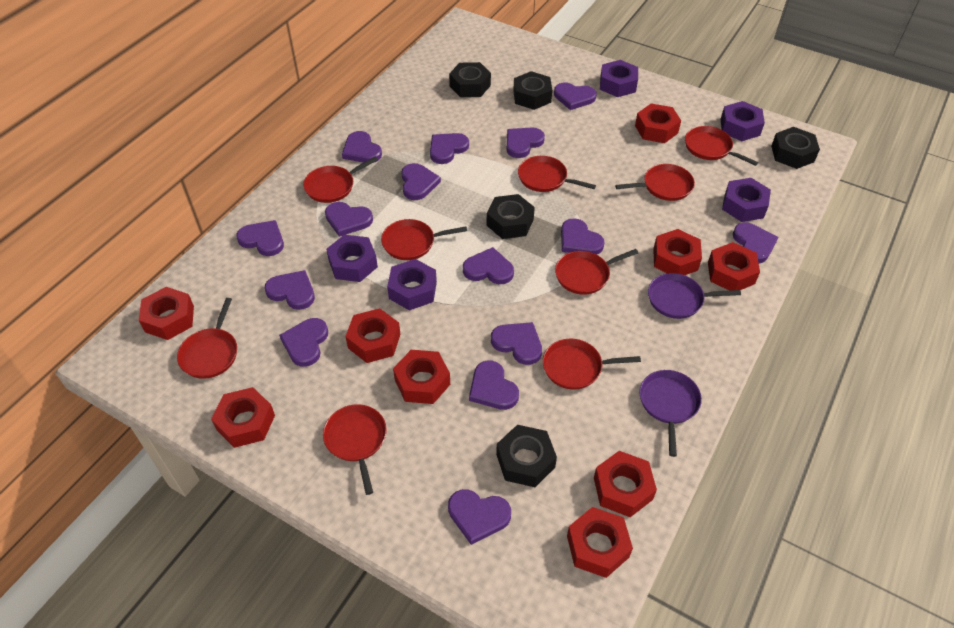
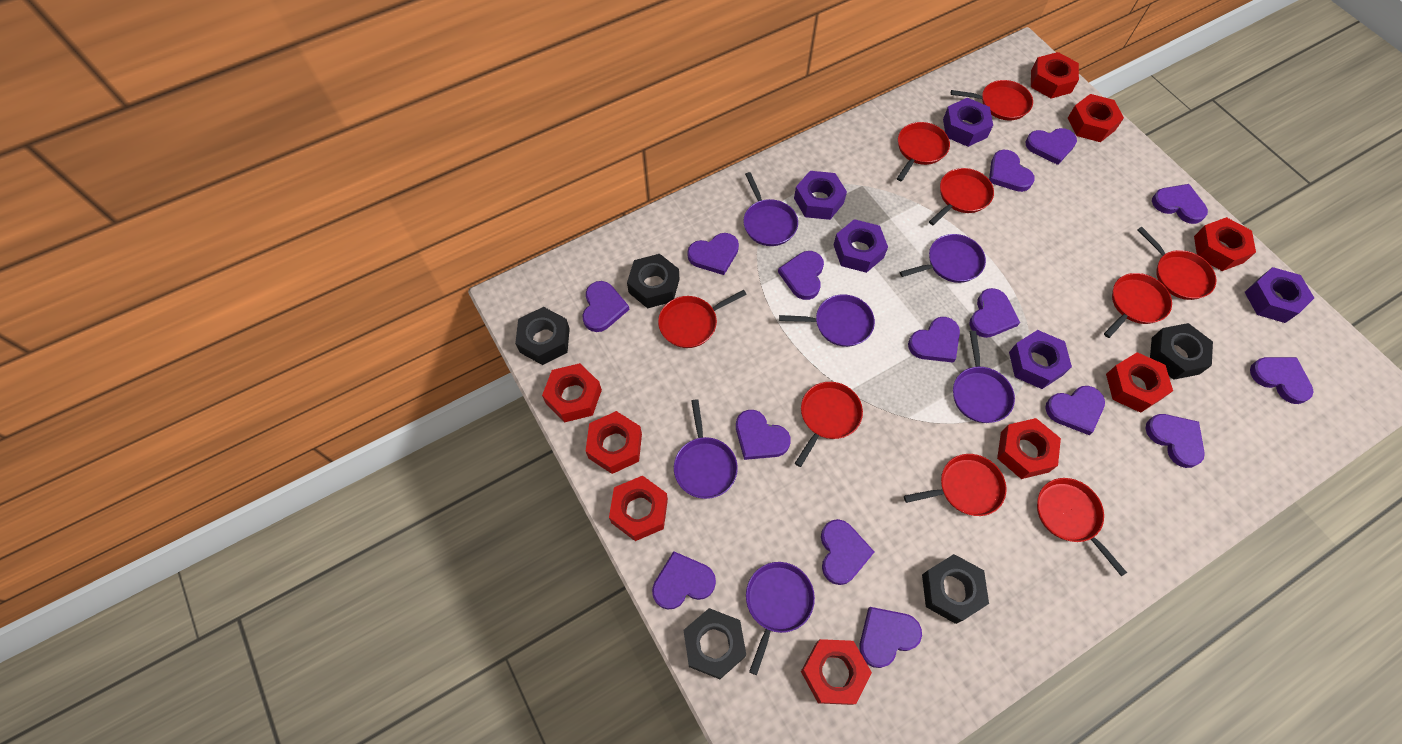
purple pan: 2 -> 6

